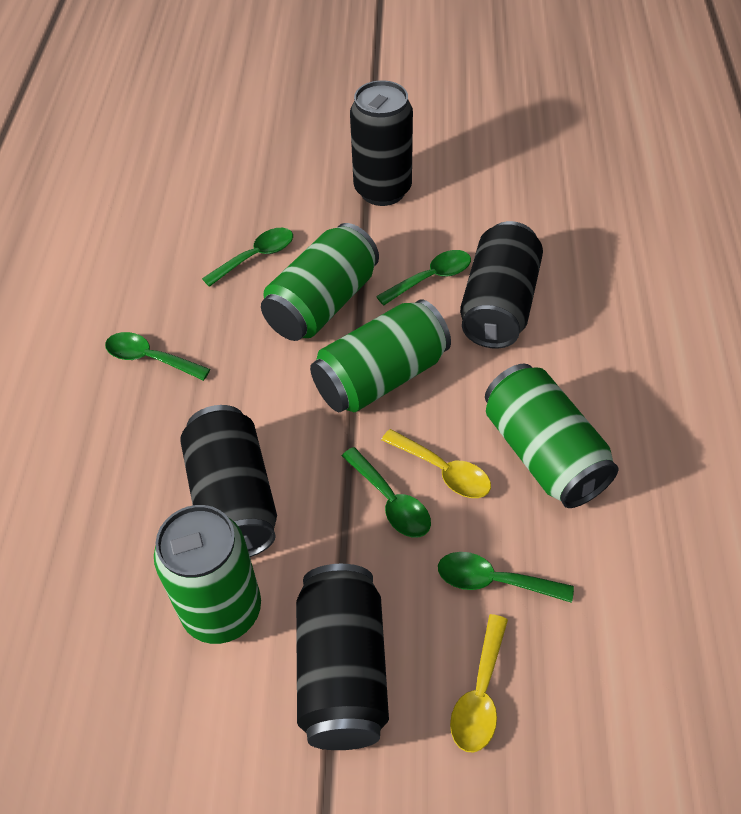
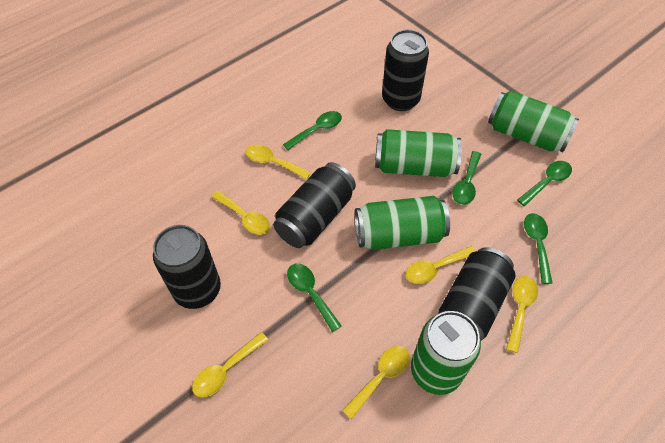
yellow spoon: 2 -> 6

